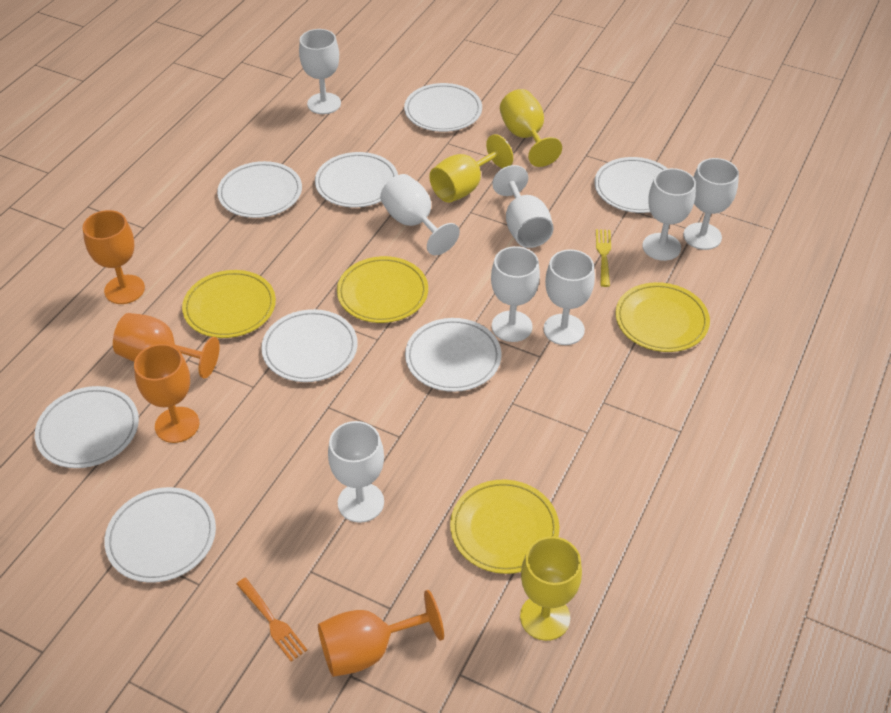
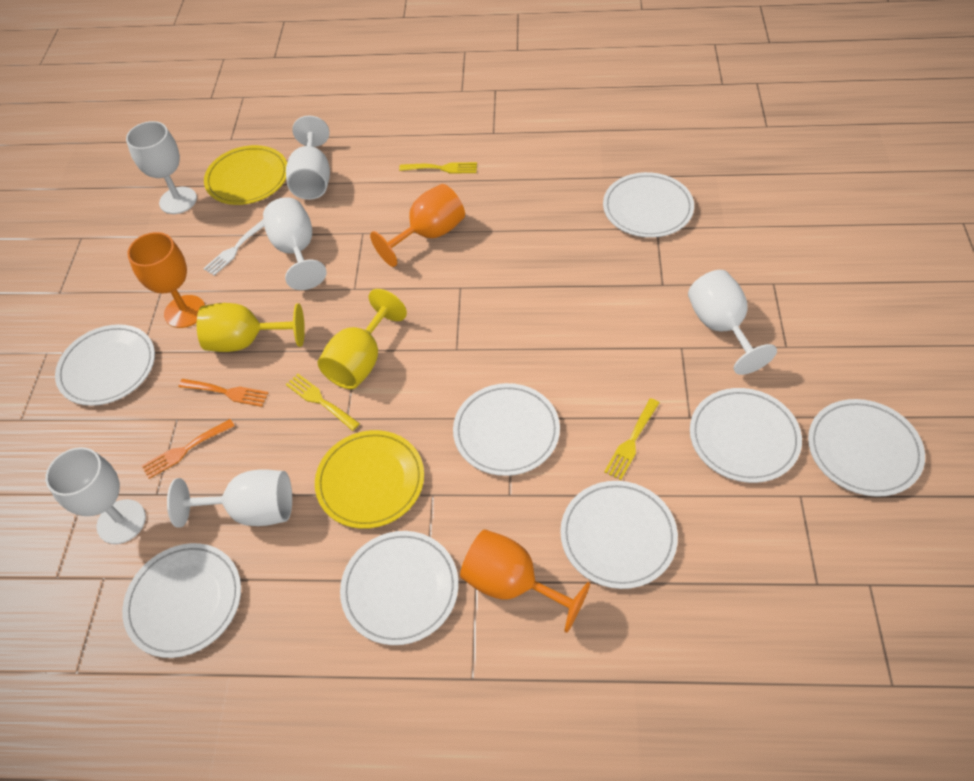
orange fork: 1 -> 2
orange goblet: 4 -> 3
white fork: 0 -> 1
white goblet: 8 -> 6
yellow fork: 1 -> 3
yellow goblet: 3 -> 2
yellow plate: 4 -> 2

